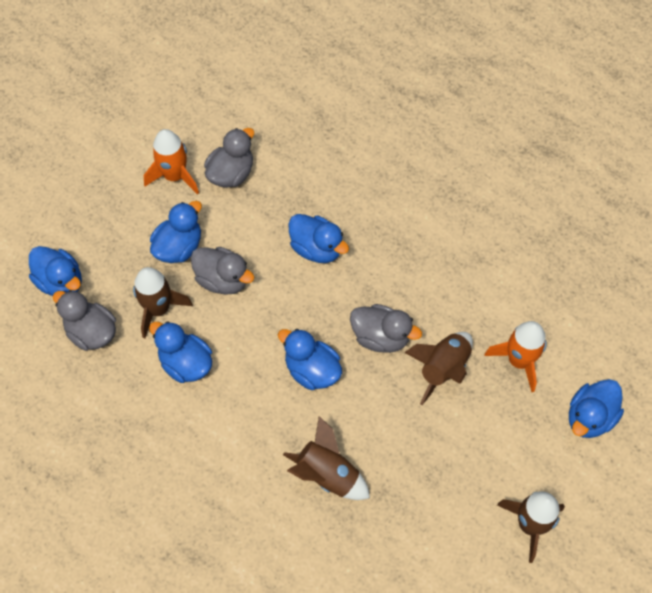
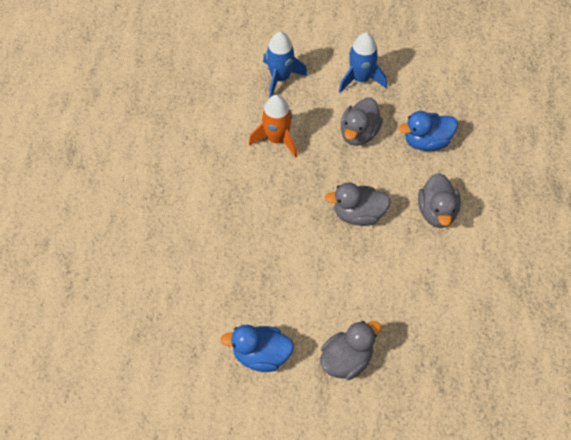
blue duck: 6 -> 2
blue rocket: 0 -> 2
brown rocket: 4 -> 0
orange rocket: 2 -> 1

